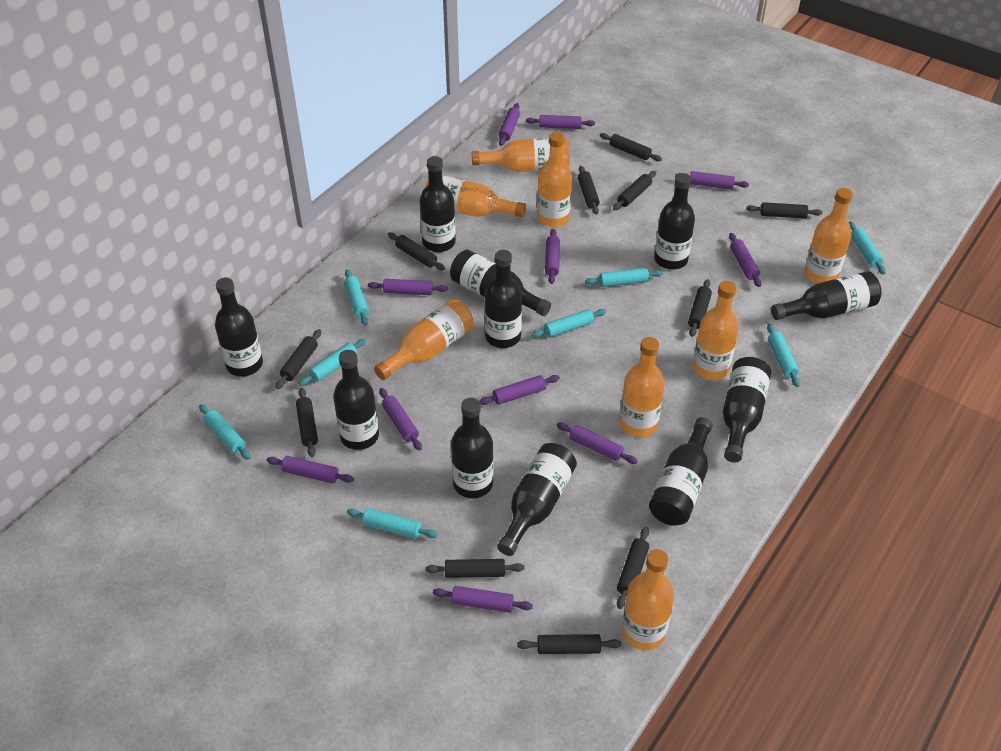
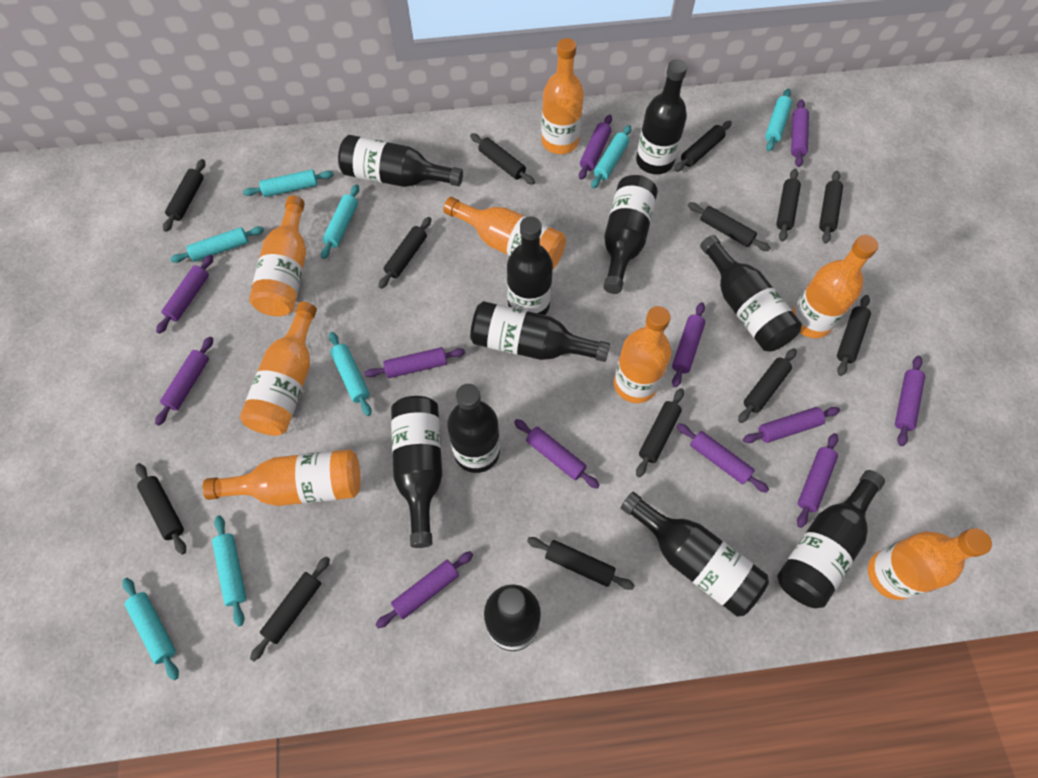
black rolling pin: 11 -> 13
purple rolling pin: 11 -> 12

